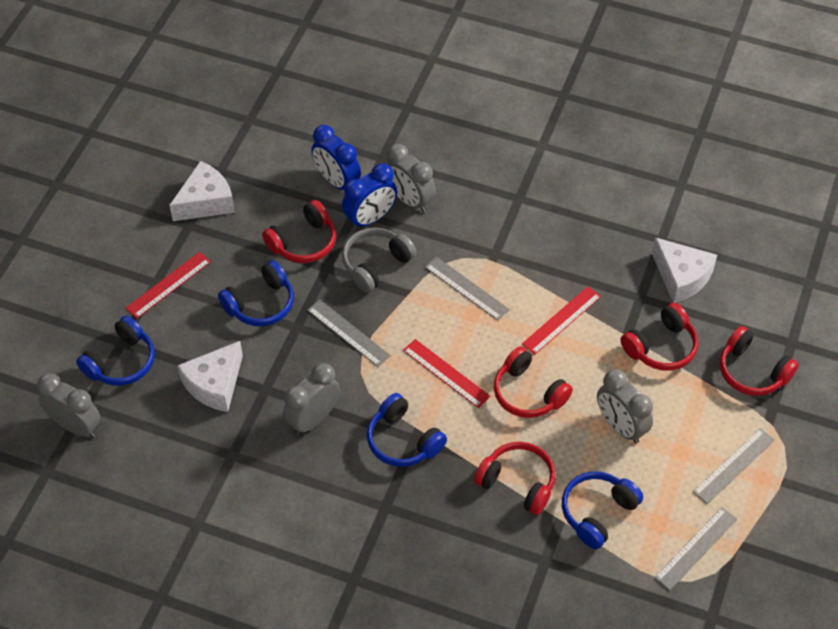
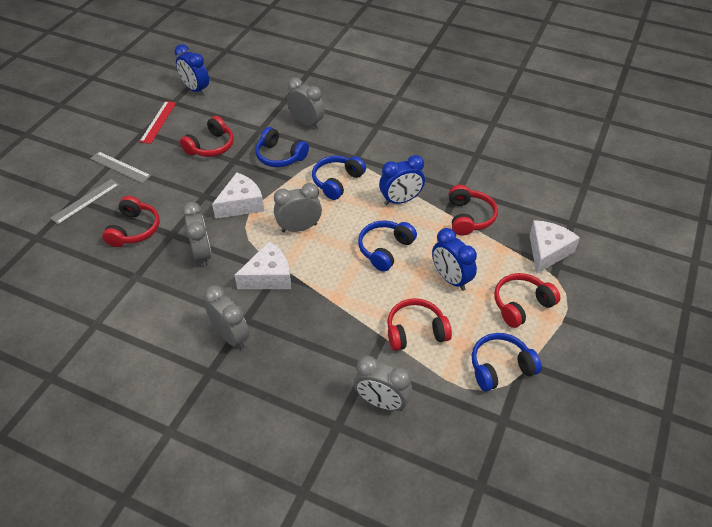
blue clock: 2 -> 3
grey clock: 4 -> 5
grey headphones: 1 -> 0
grey ruler: 4 -> 2
red ruler: 3 -> 1

